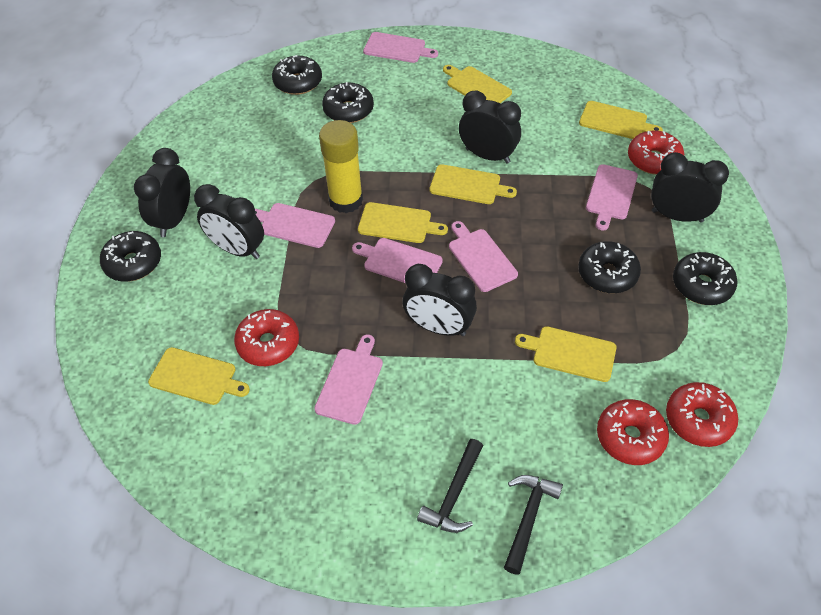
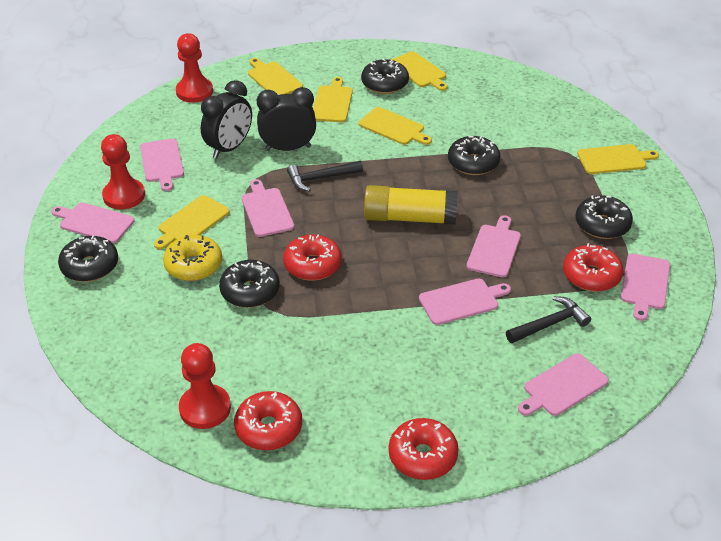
black clock: 5 -> 2
pink cutting board: 6 -> 7
red pawn: 0 -> 3
yellow donut: 0 -> 1

